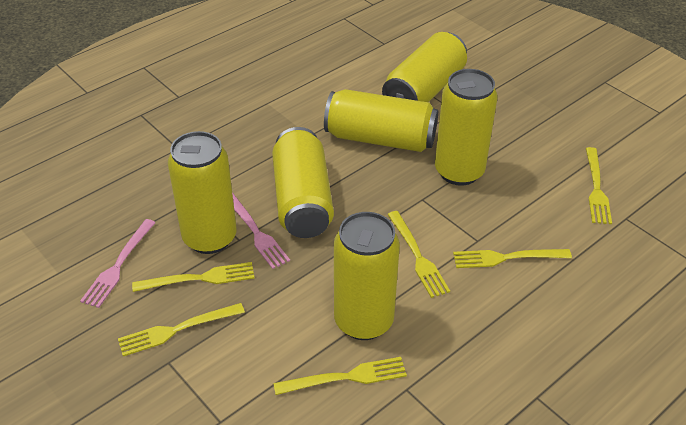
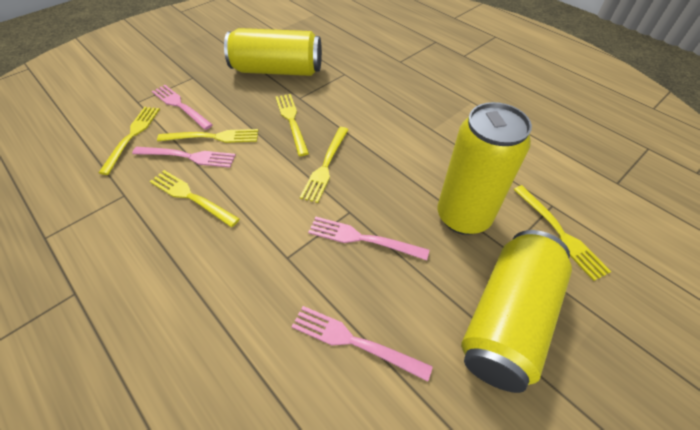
pink fork: 2 -> 4
yellow can: 6 -> 3

